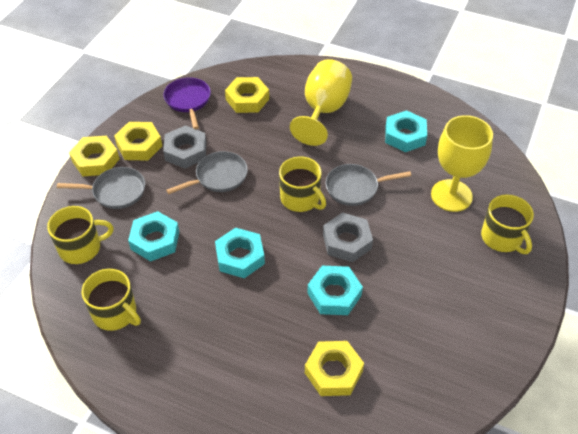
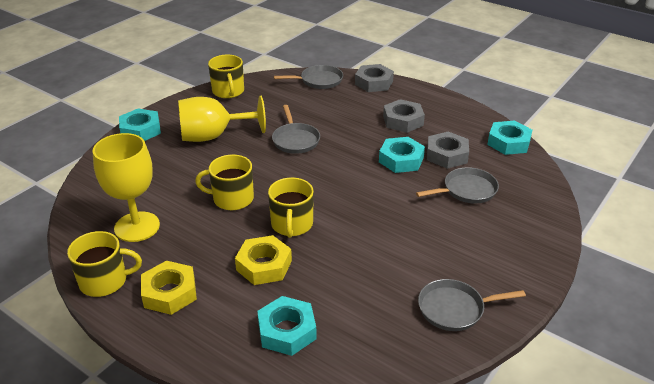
grey nut: 2 -> 3
grey pan: 3 -> 4
purple pan: 1 -> 0
yellow nut: 4 -> 2

